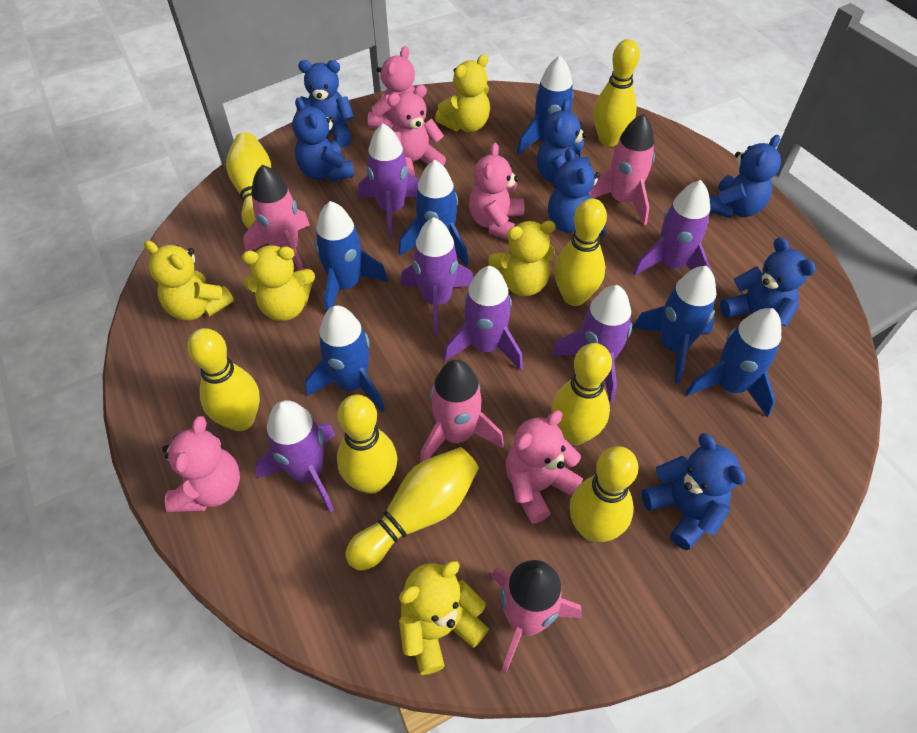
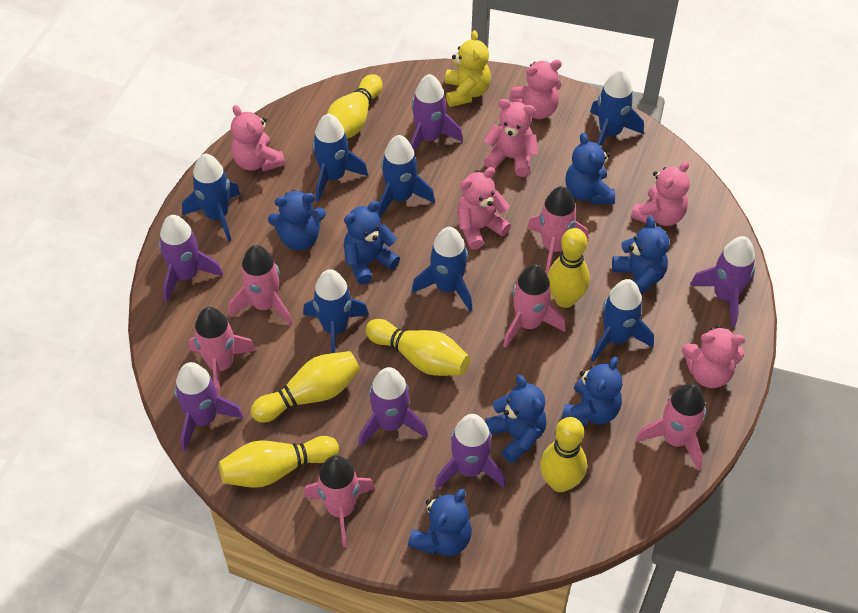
blue rocket: 6 -> 7
pink rocket: 4 -> 6
pink teddy bear: 5 -> 6
yellow bowling pin: 8 -> 6
yellow teddy bear: 5 -> 1

